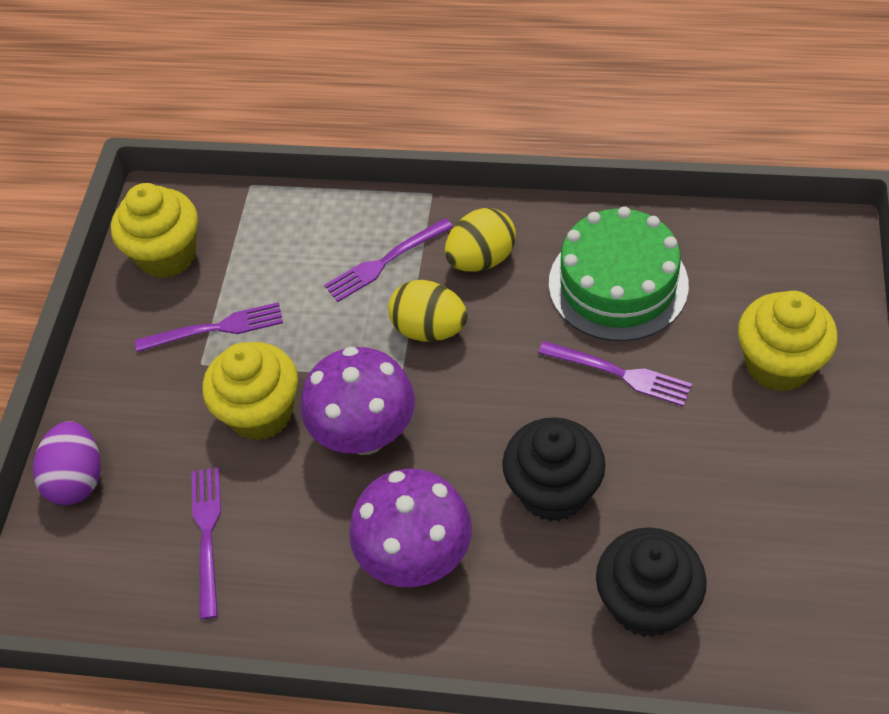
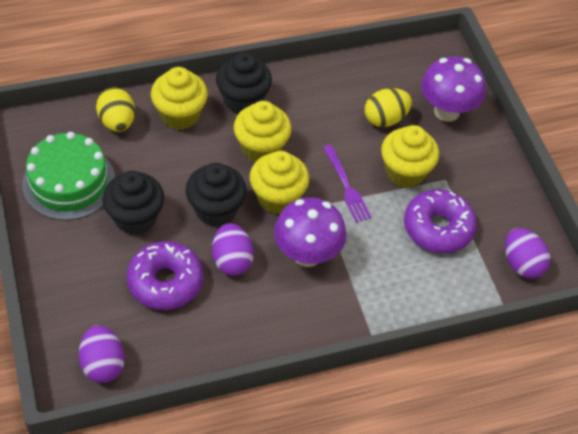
black cupcake: 2 -> 3
purple donut: 0 -> 2
purple egg: 1 -> 3
purple fork: 4 -> 1
yellow cupcake: 3 -> 4

